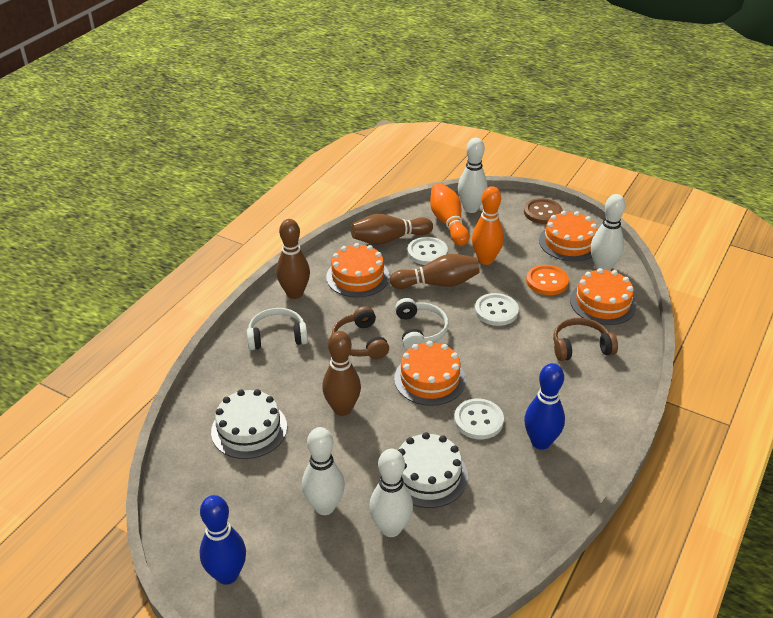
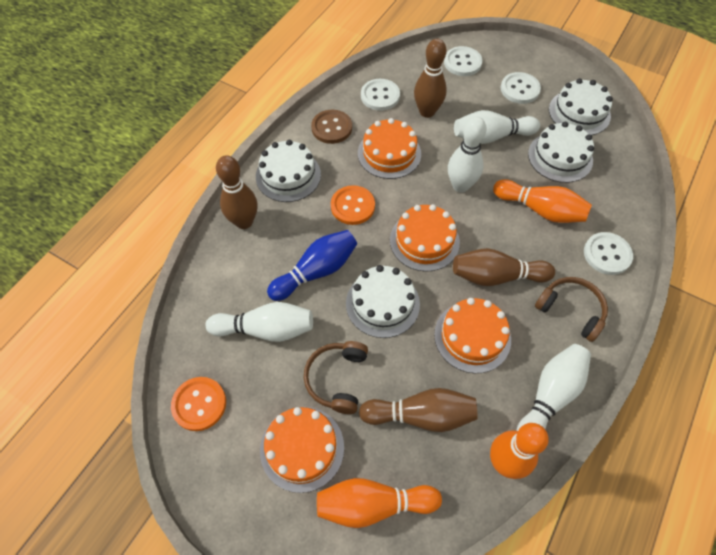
blue bowling pin: 2 -> 1
orange bowling pin: 2 -> 3
orange button: 1 -> 2
white button: 3 -> 4
white cake: 2 -> 4
white headphones: 2 -> 0

